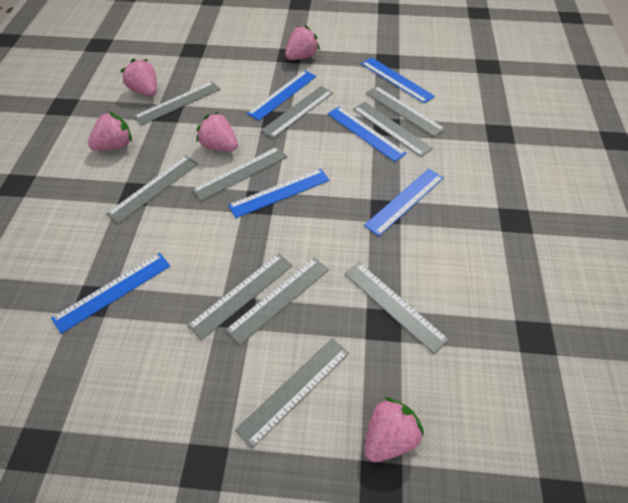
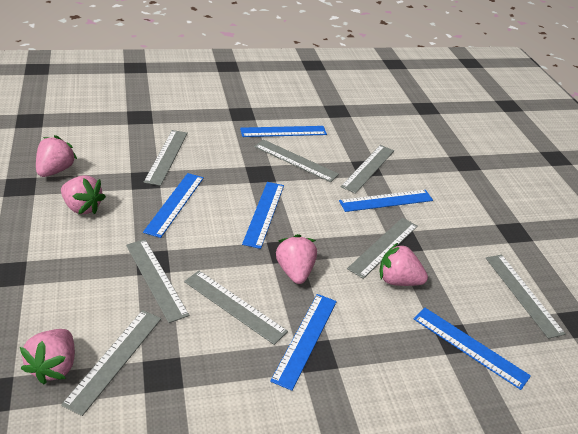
grey ruler: 10 -> 8

